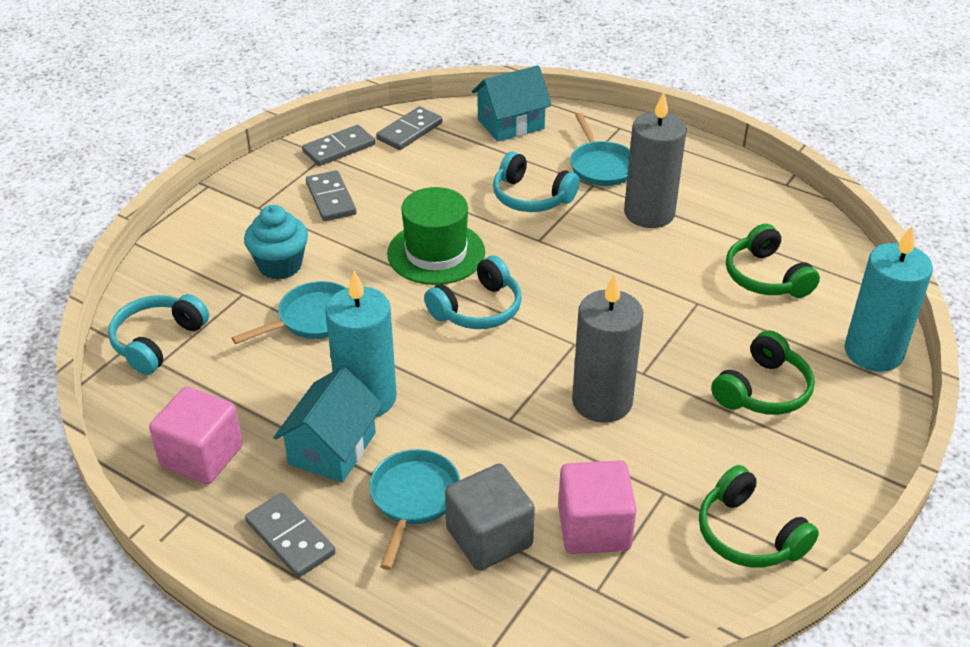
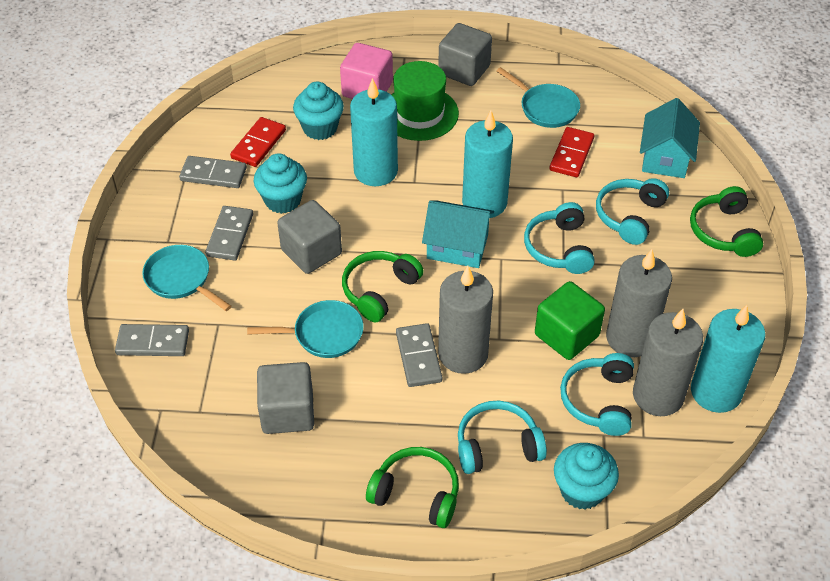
green cube: 0 -> 1
grey candle: 2 -> 3
grey cube: 1 -> 3
pink cube: 2 -> 1
red domino: 0 -> 2
turquoise candle: 2 -> 3
turquoise cupcake: 1 -> 3
turquoise headphones: 3 -> 4

